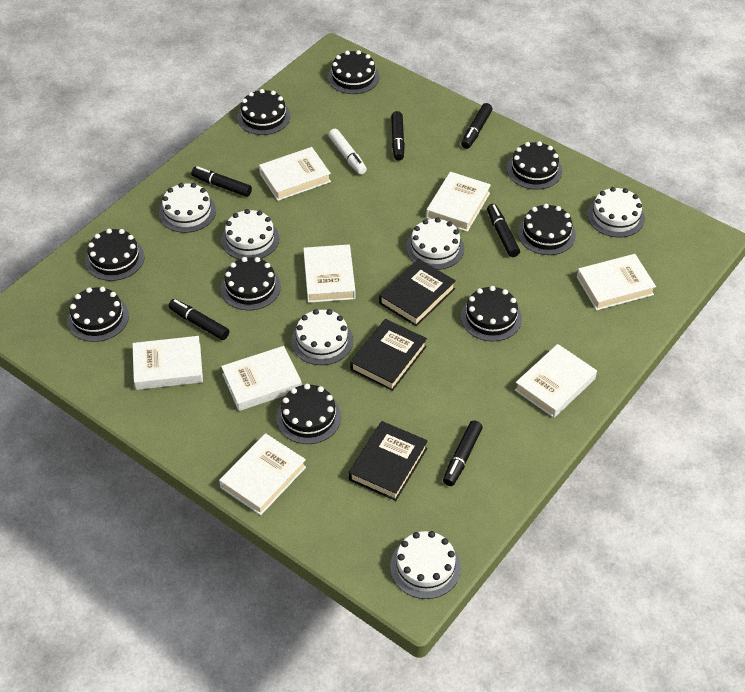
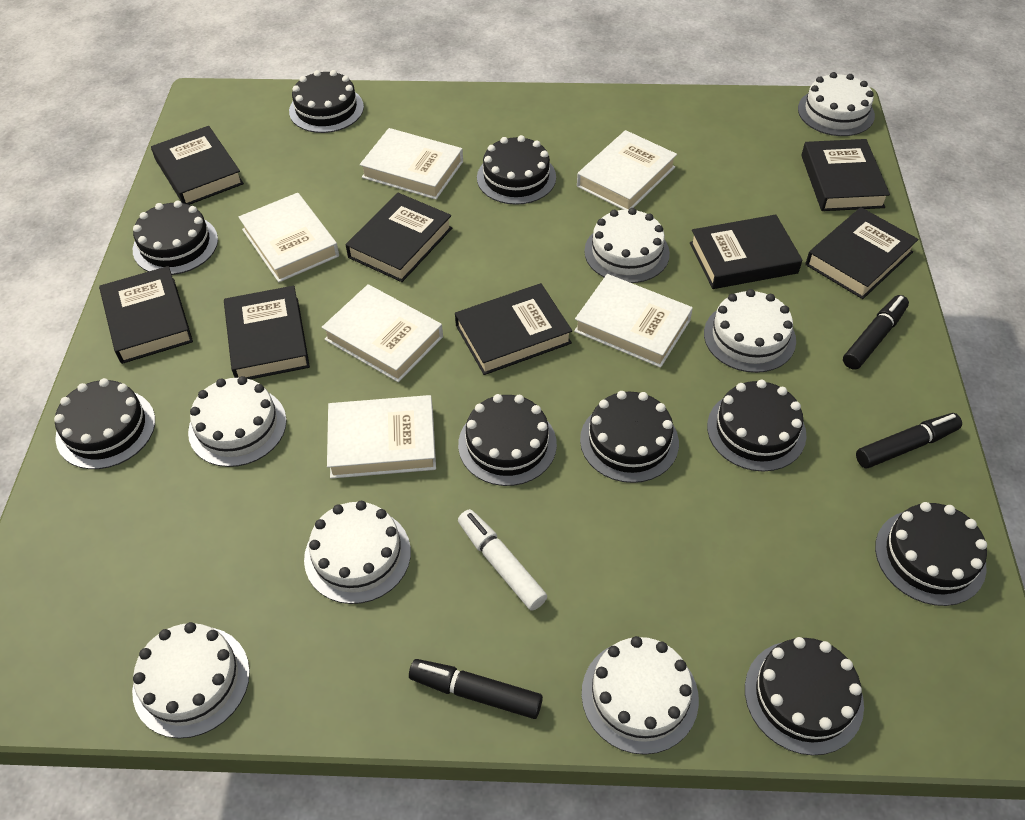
black book: 3 -> 8
black marker: 6 -> 3
white book: 8 -> 6
white cake: 6 -> 7

